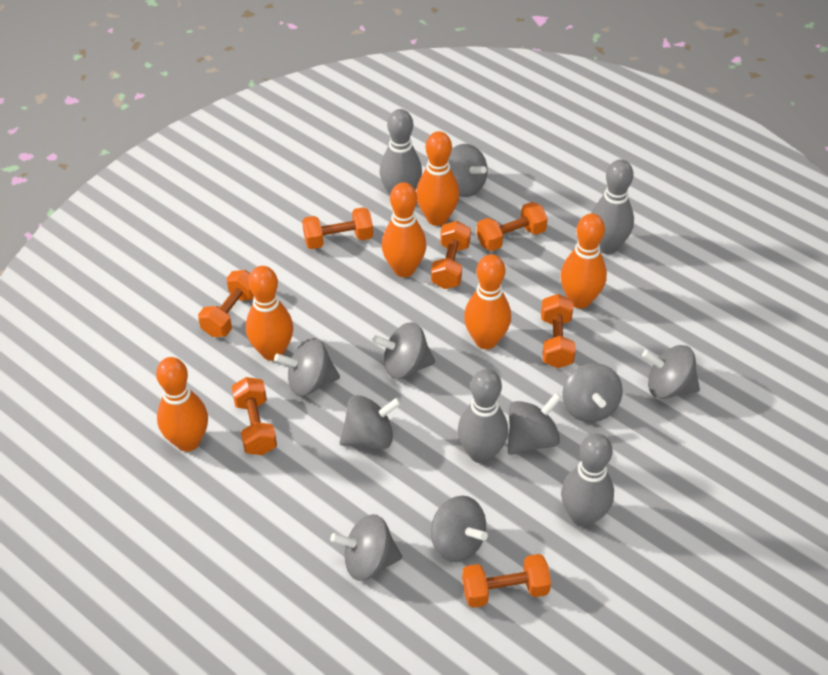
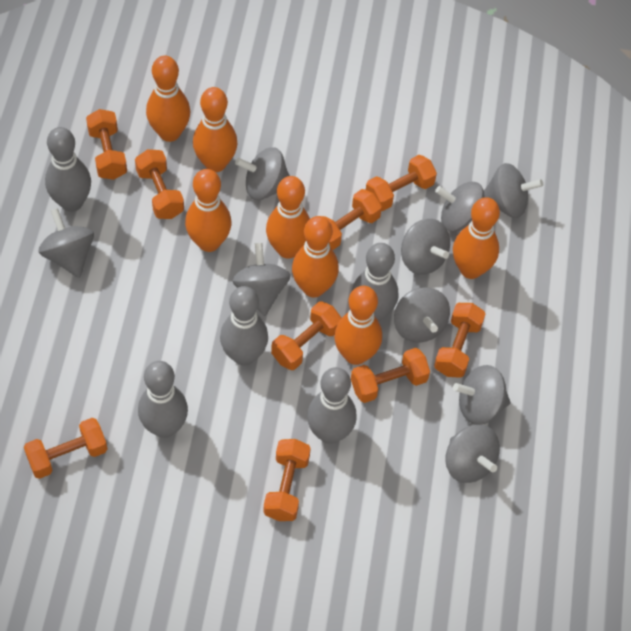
grey bowling pin: 4 -> 5
orange bowling pin: 6 -> 7
orange dumbbell: 7 -> 9

